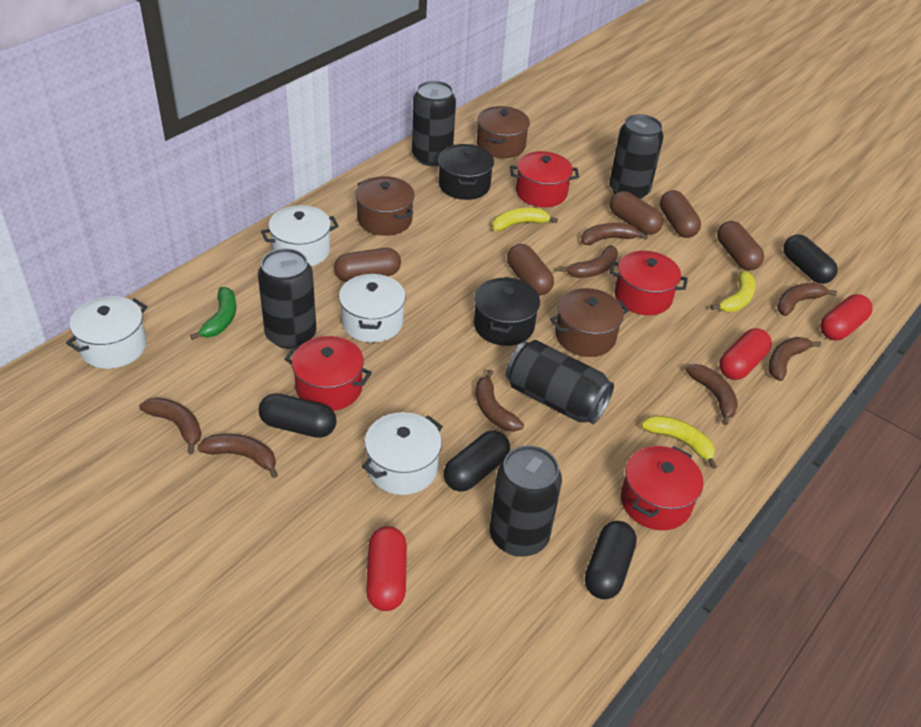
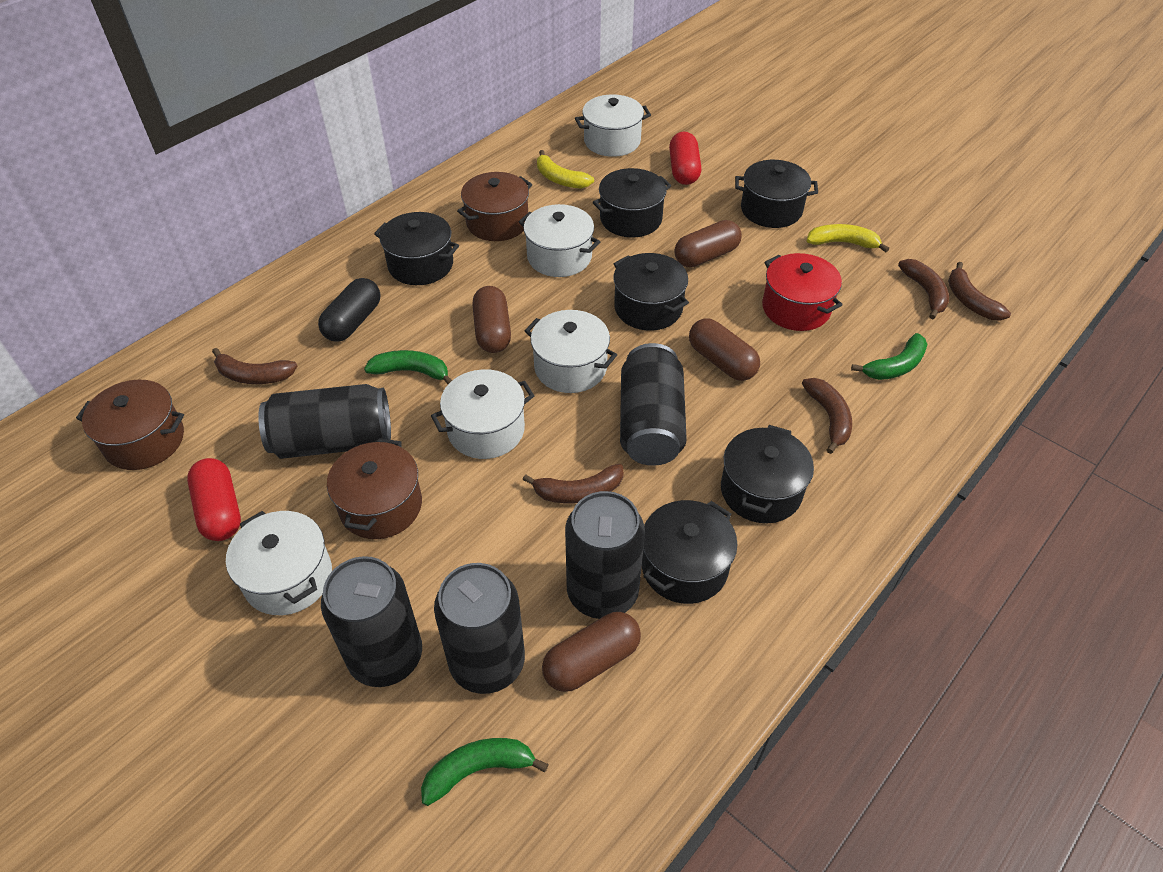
black capsule: 4 -> 1
black pot: 2 -> 6
brown banana: 8 -> 5
brown capsule: 5 -> 4
green banana: 1 -> 3
red capsule: 3 -> 2
red pot: 4 -> 1
white pot: 4 -> 5
yellow banana: 3 -> 2

